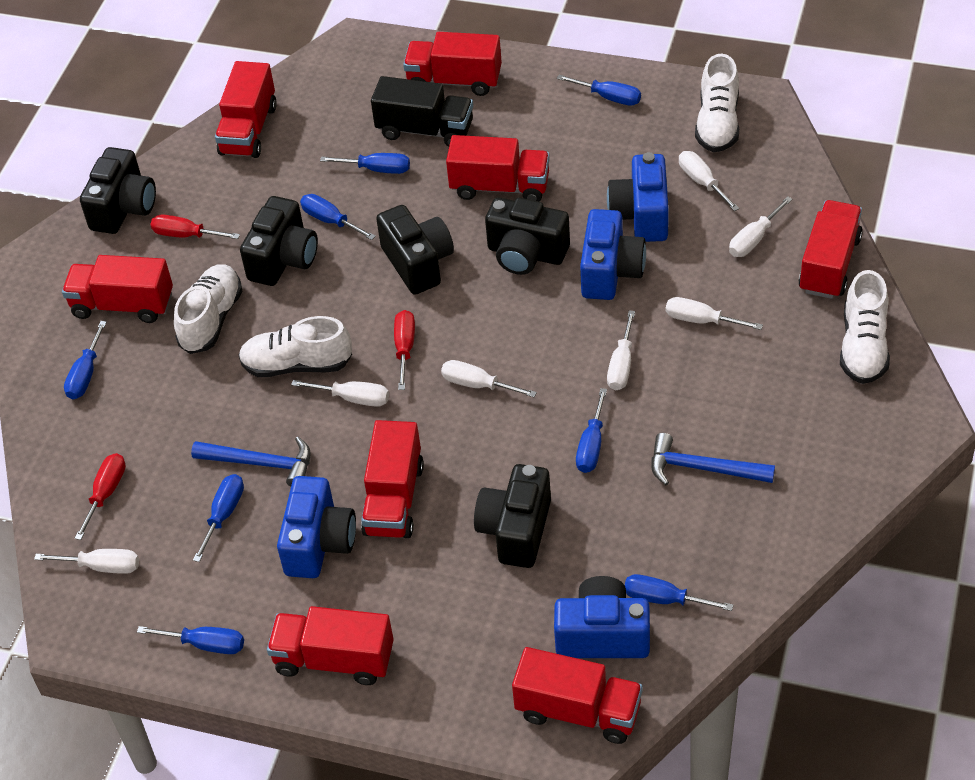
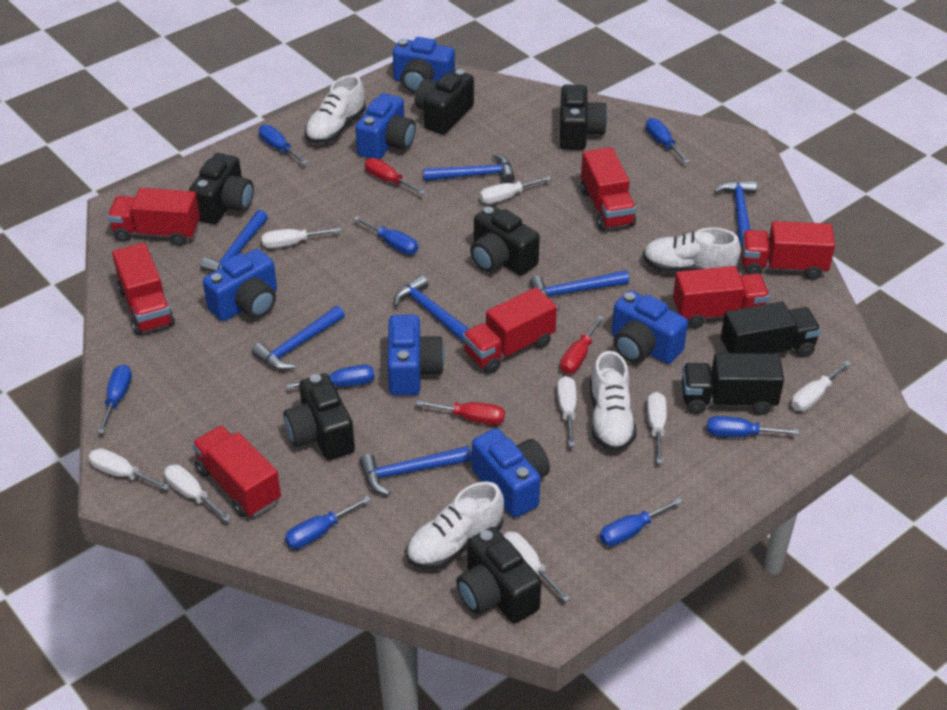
black camera: 5 -> 6
black truck: 1 -> 2
blue camera: 4 -> 6
blue hammer: 2 -> 7
red truck: 8 -> 7
white screwdriver: 7 -> 8

